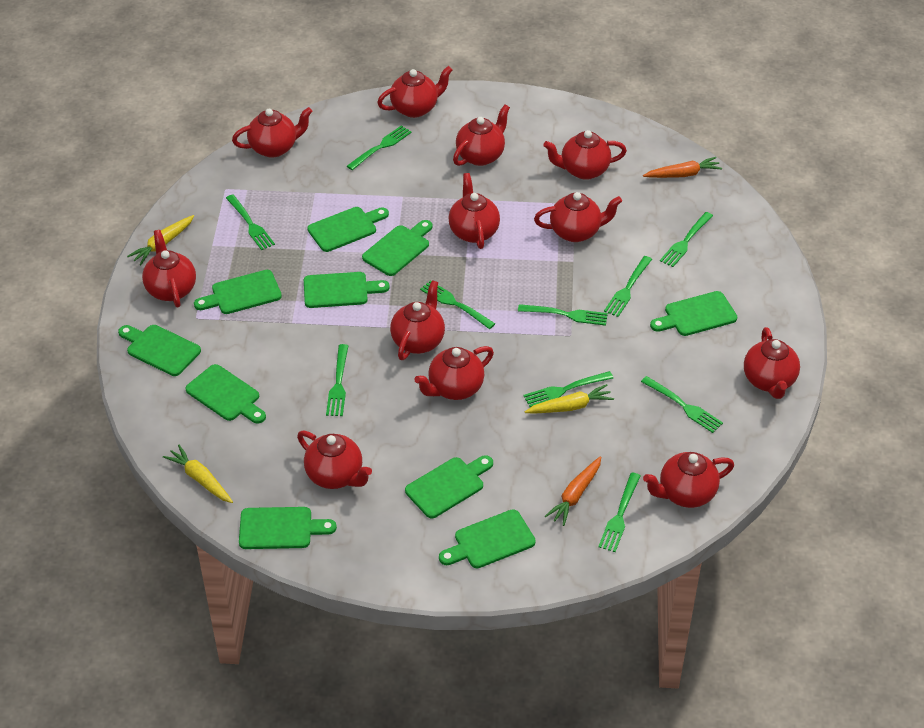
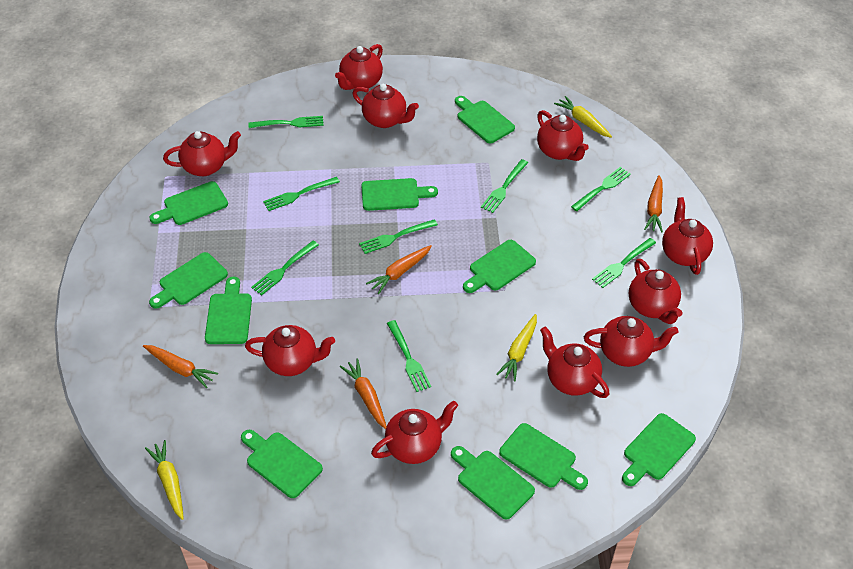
green fork: 10 -> 8
orange carrot: 2 -> 4
red teapot: 12 -> 10

